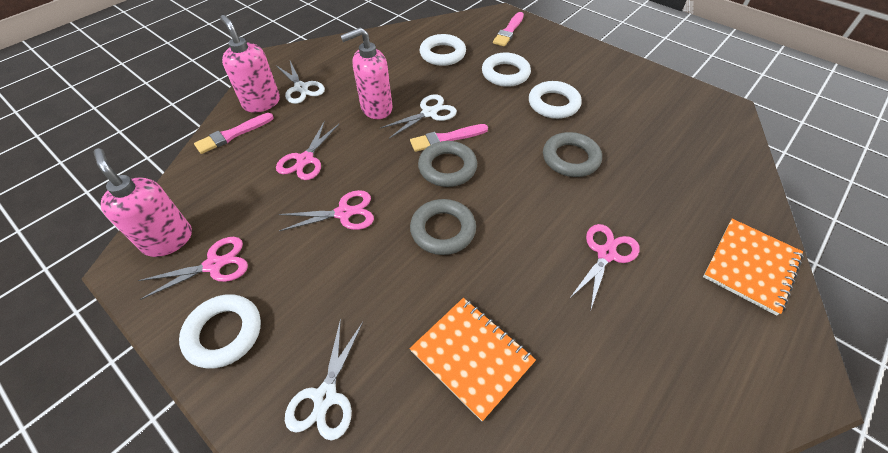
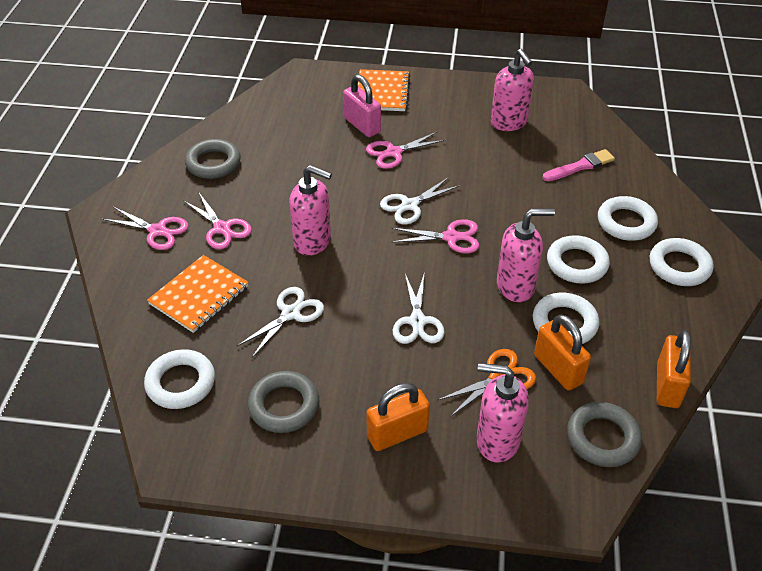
orange padlock: 0 -> 3
orange scissors: 0 -> 1
pink brush: 3 -> 1
pink padlock: 0 -> 1
pink soap dispenser: 3 -> 4
white ring: 4 -> 5

